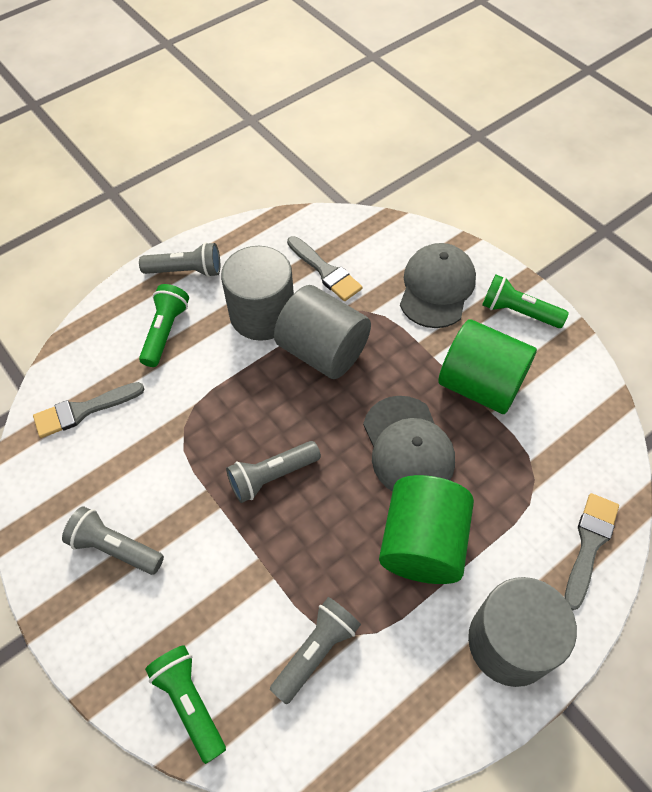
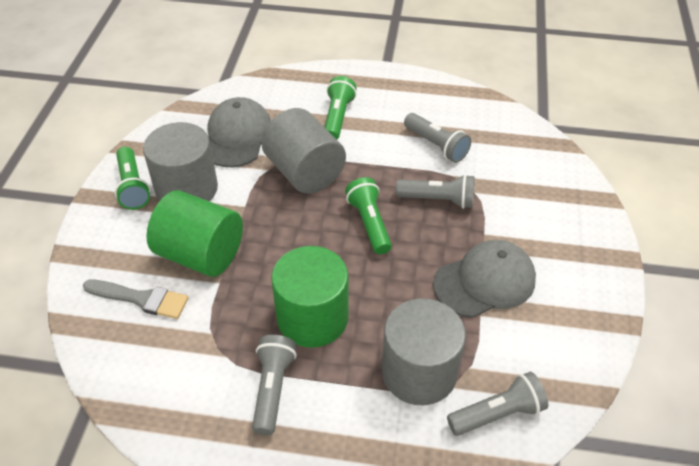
grey brush: 3 -> 1

